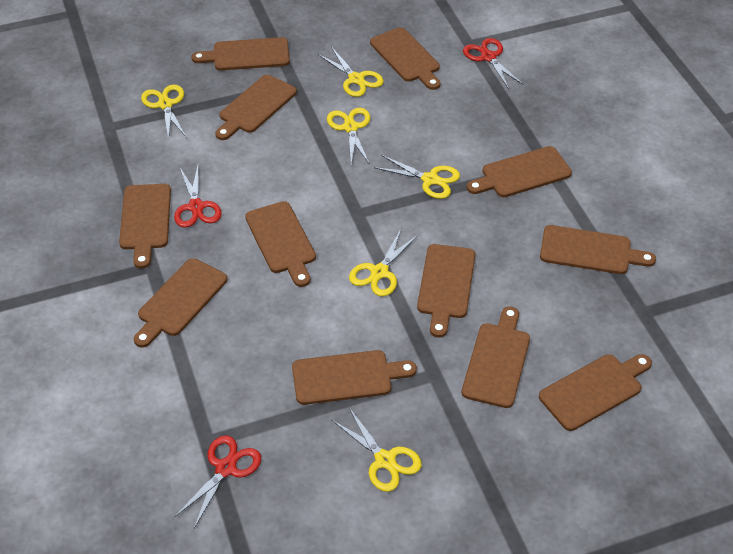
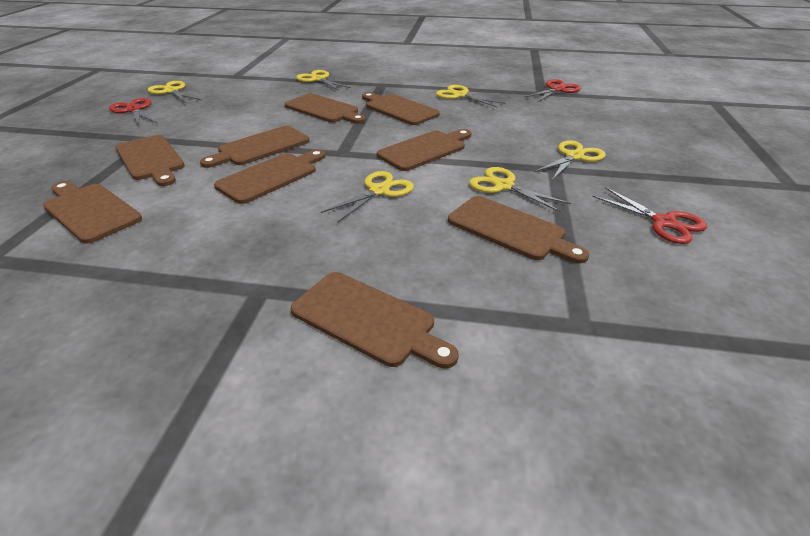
brown cutting board: 12 -> 9

